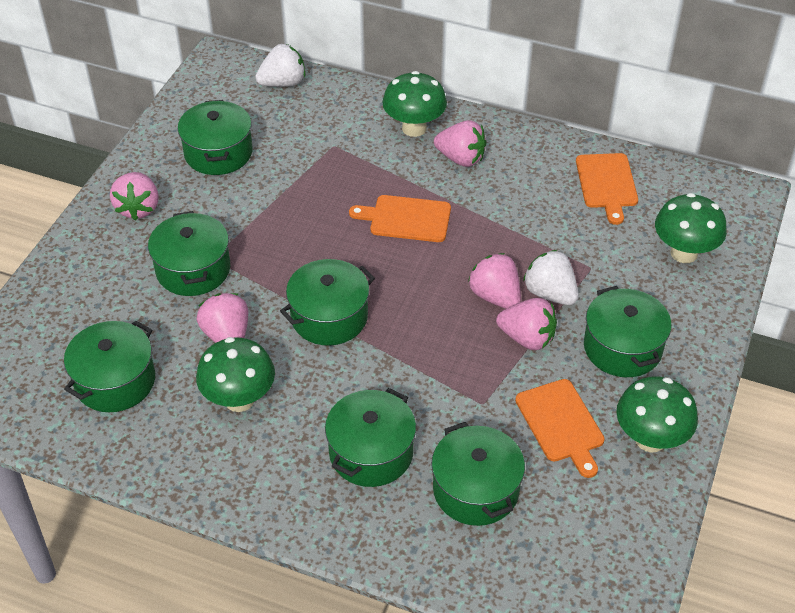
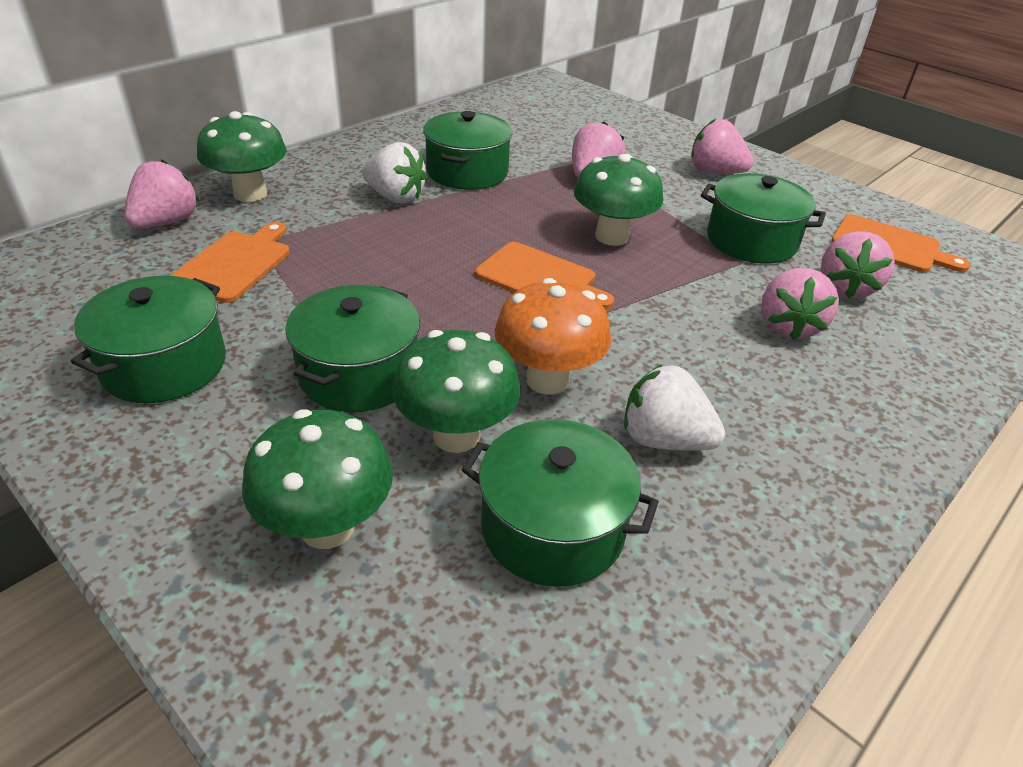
green pot: 7 -> 5
orange mushroom: 0 -> 1

